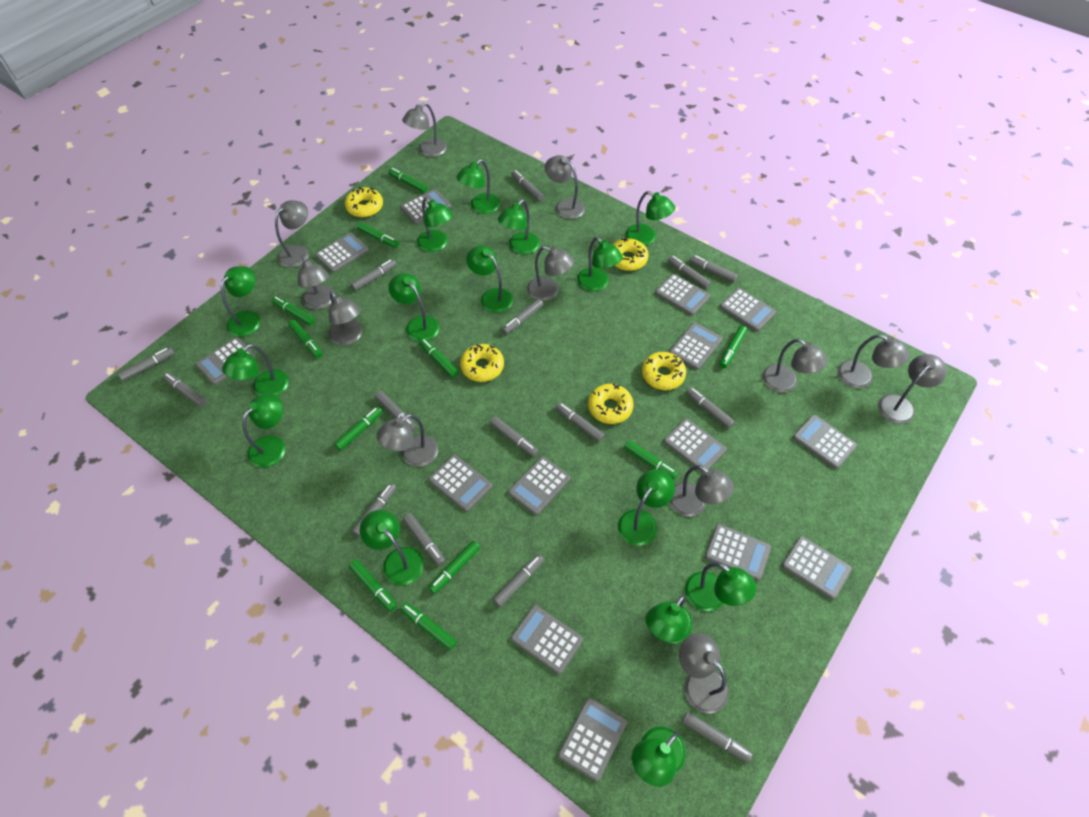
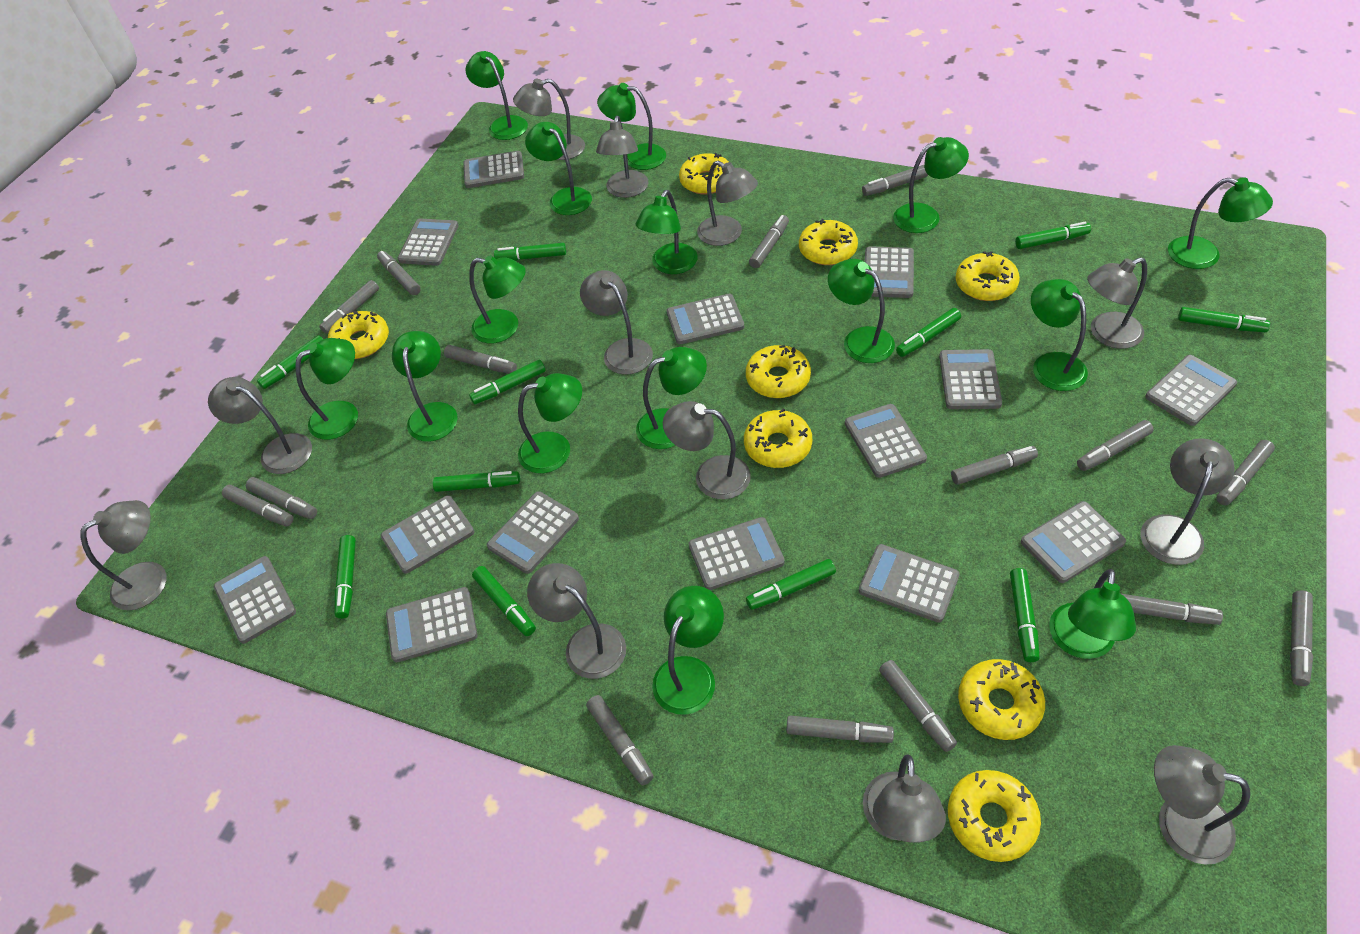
yellow donut: 5 -> 8

